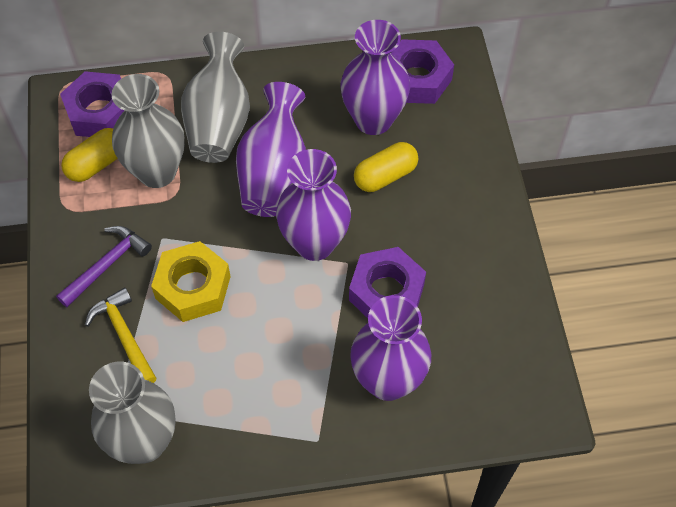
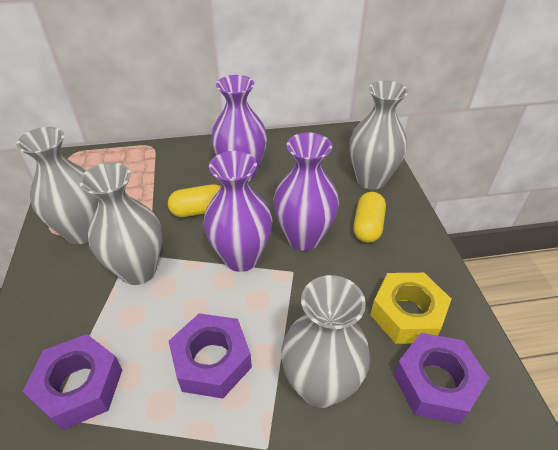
grey vase: 3 -> 4
purple hammer: 1 -> 0
purple vase: 4 -> 3
yellow hammer: 1 -> 0

